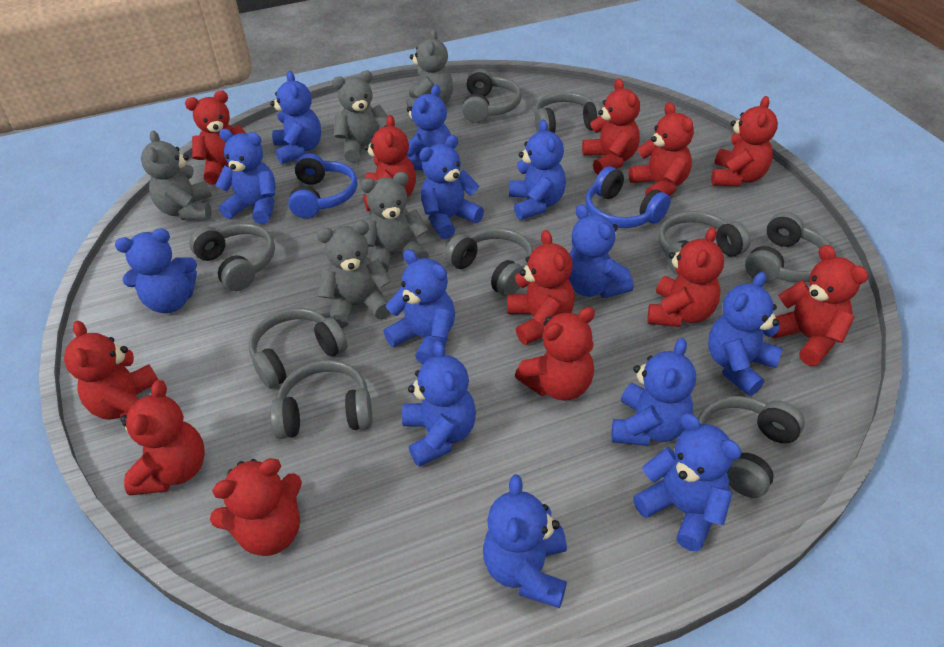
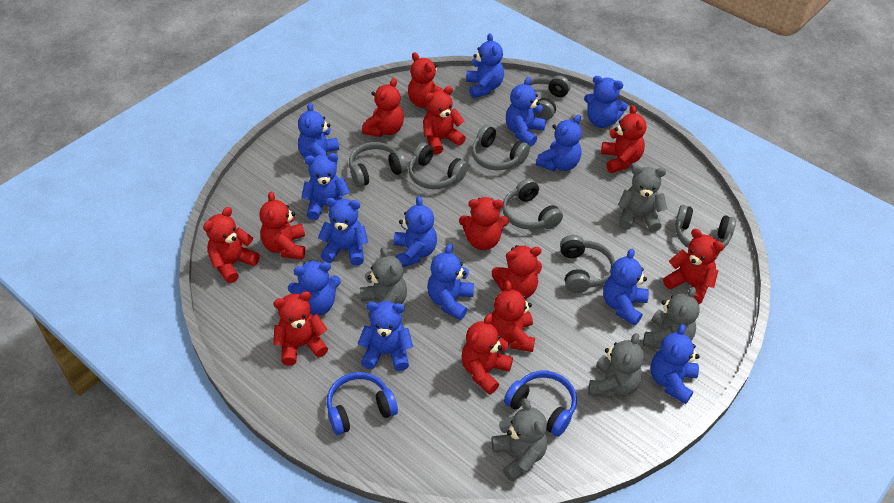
grey headphones: 9 -> 7

